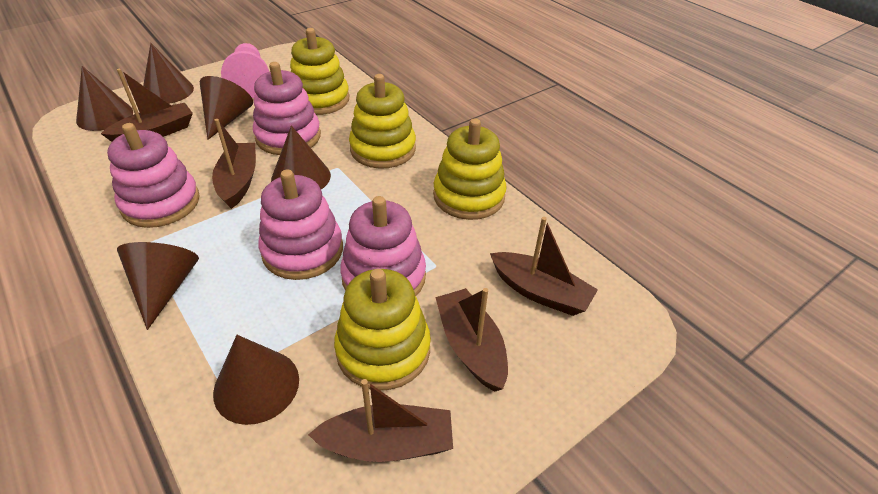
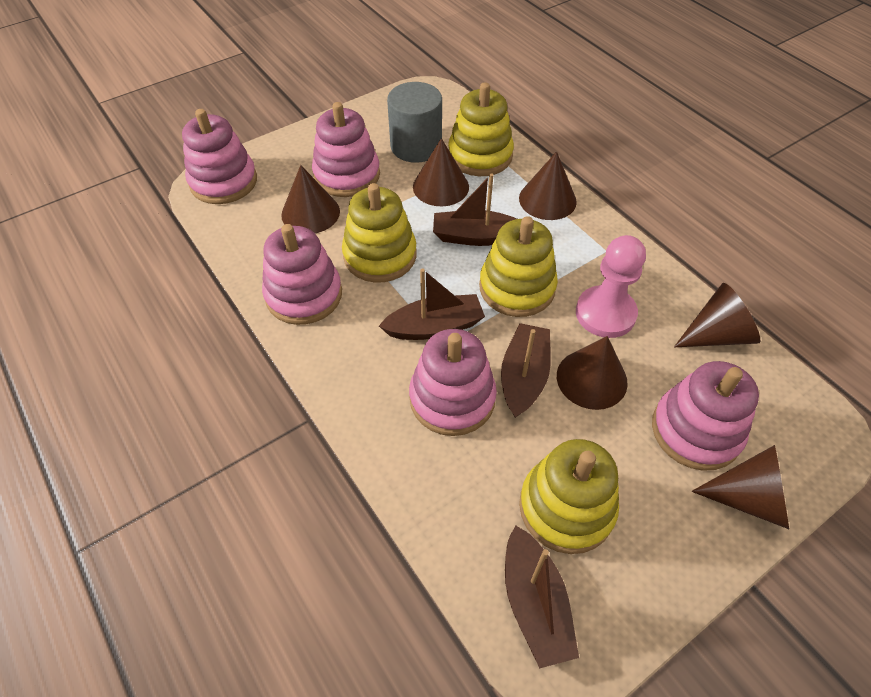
brown boat: 5 -> 4
grey cylinder: 0 -> 1
pink stacking toy: 4 -> 5

